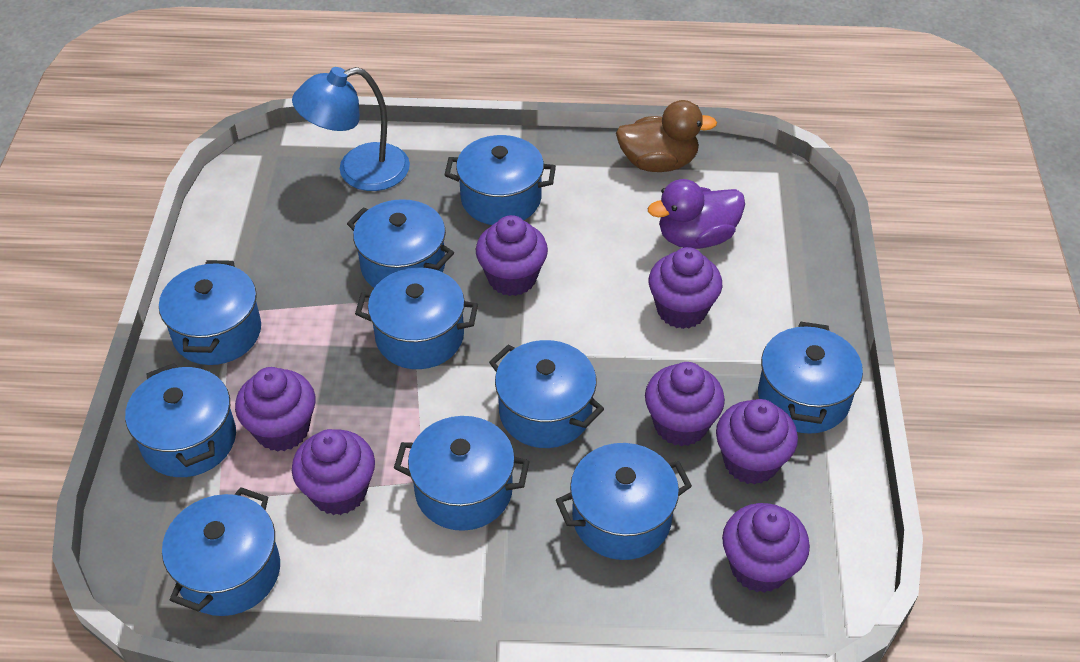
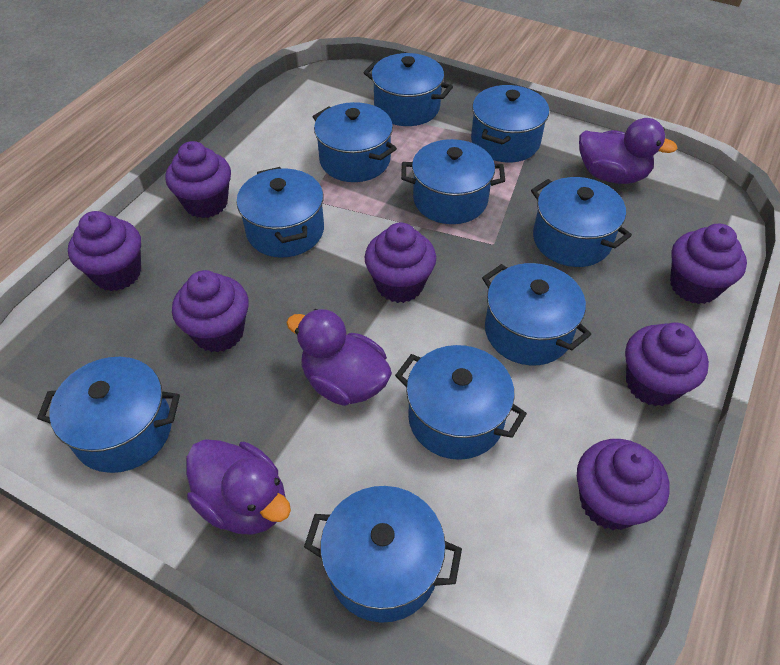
blue lamp: 1 -> 0
brown duck: 1 -> 0
purple duck: 1 -> 3

